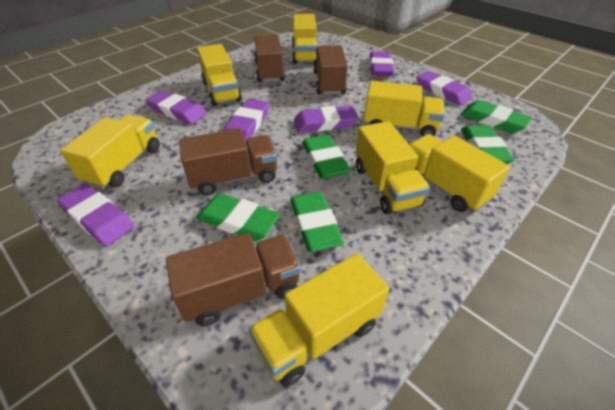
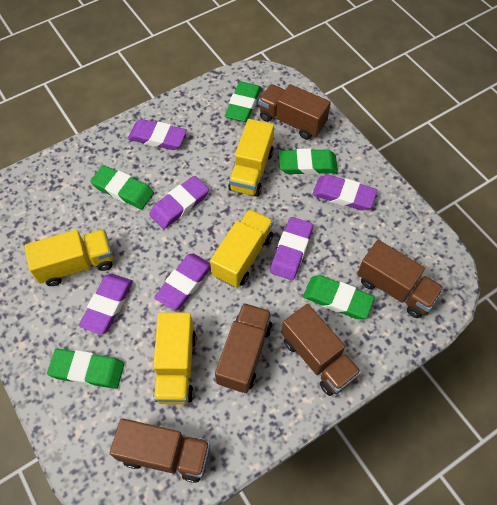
brown truck: 4 -> 5
yellow truck: 7 -> 4

